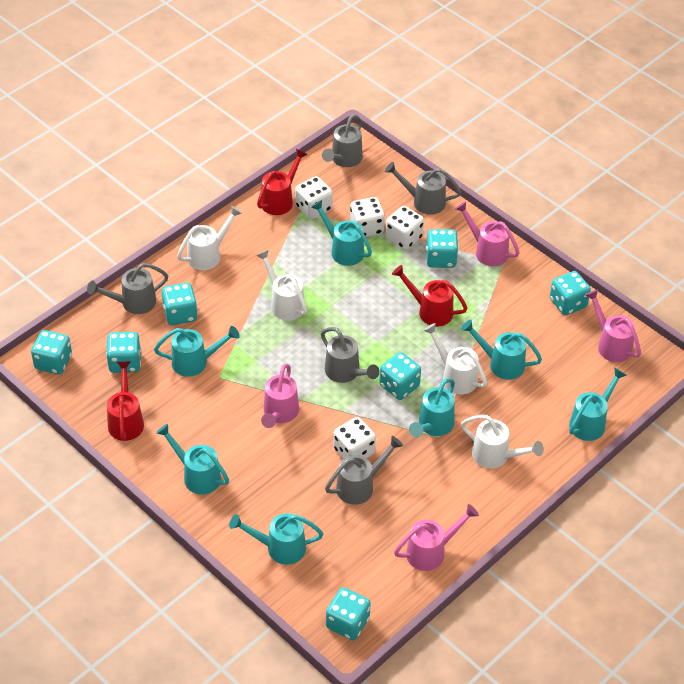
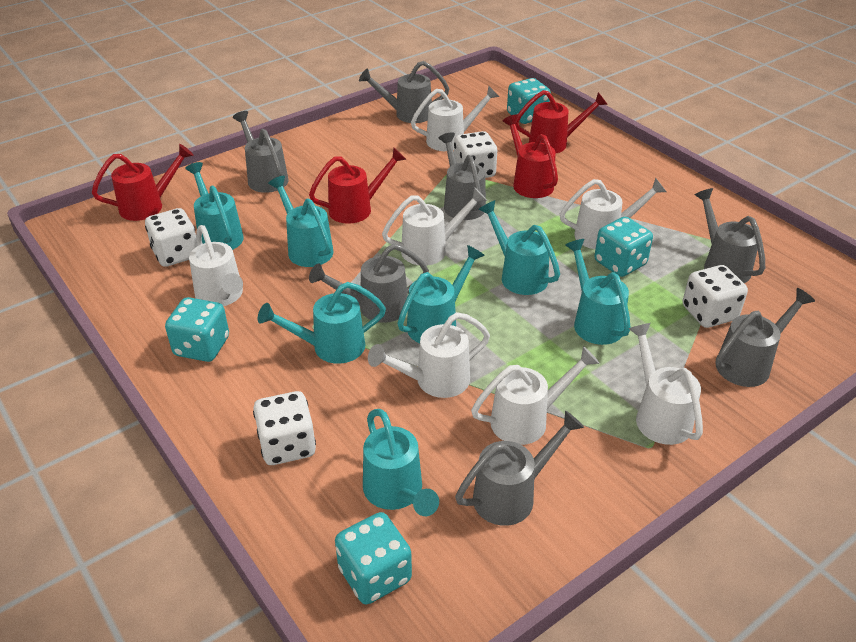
grey watering can: 5 -> 7
pink watering can: 4 -> 0
red watering can: 3 -> 4
turquoise dice: 7 -> 4
white watering can: 4 -> 7

